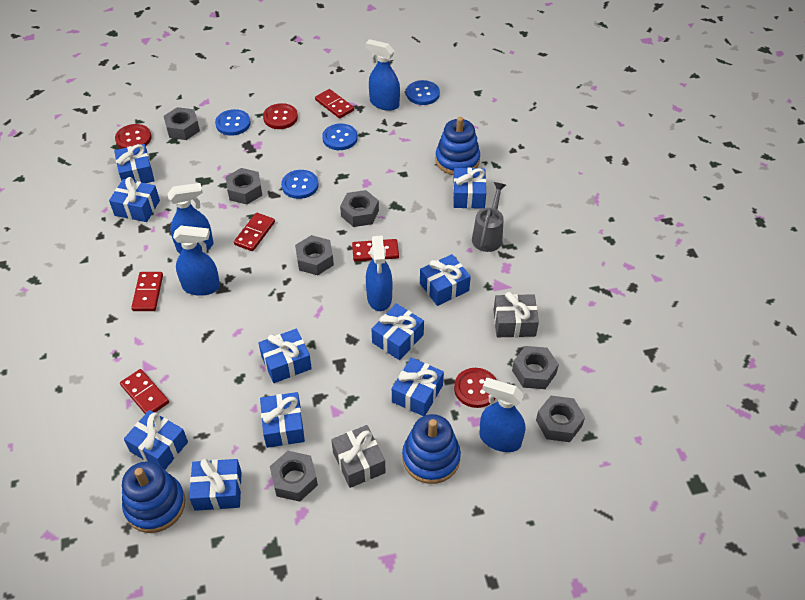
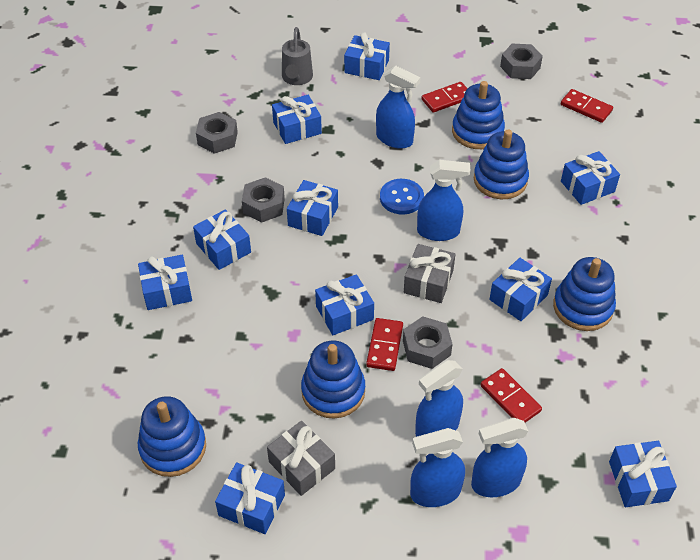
blue button: 4 -> 1
blue stacking toy: 3 -> 5
grey nut: 7 -> 4
red button: 3 -> 0
red domino: 5 -> 4

